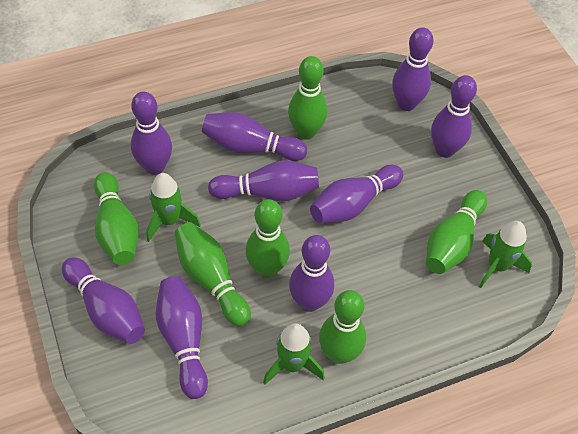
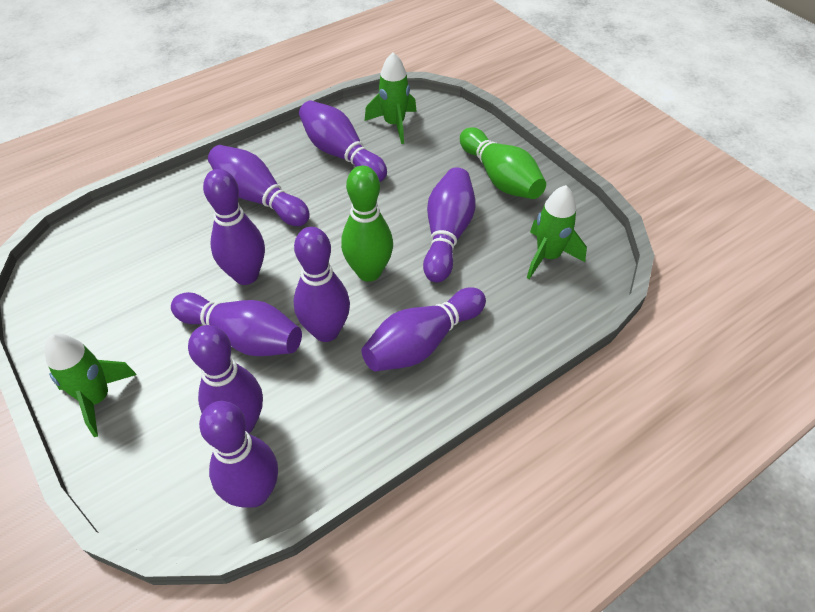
green bowling pin: 6 -> 2

